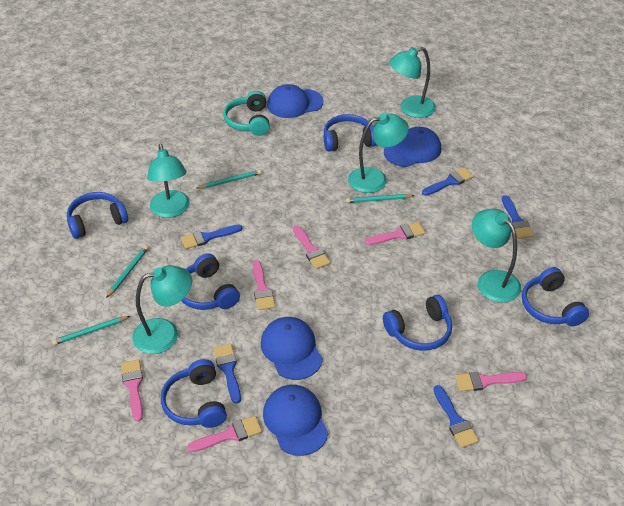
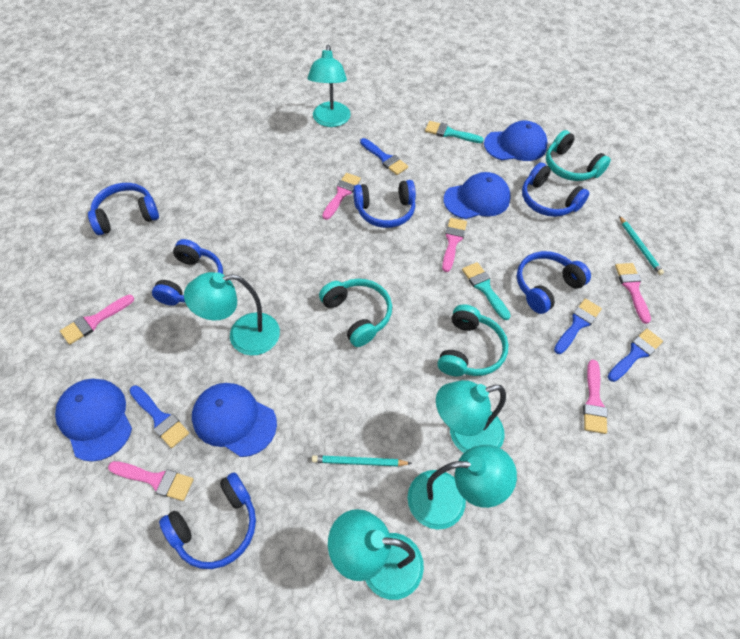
blue brush: 5 -> 4
turquoise brush: 0 -> 2
turquoise headphones: 1 -> 3
turquoise pencil: 4 -> 2

